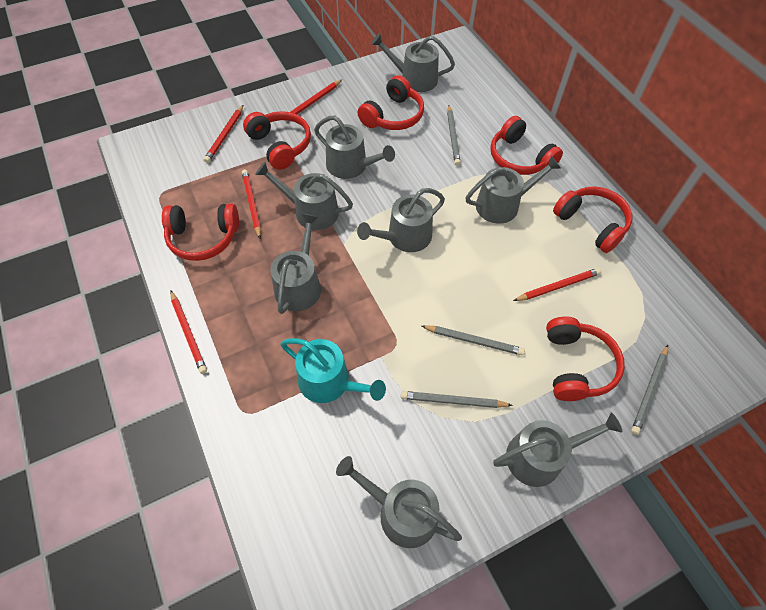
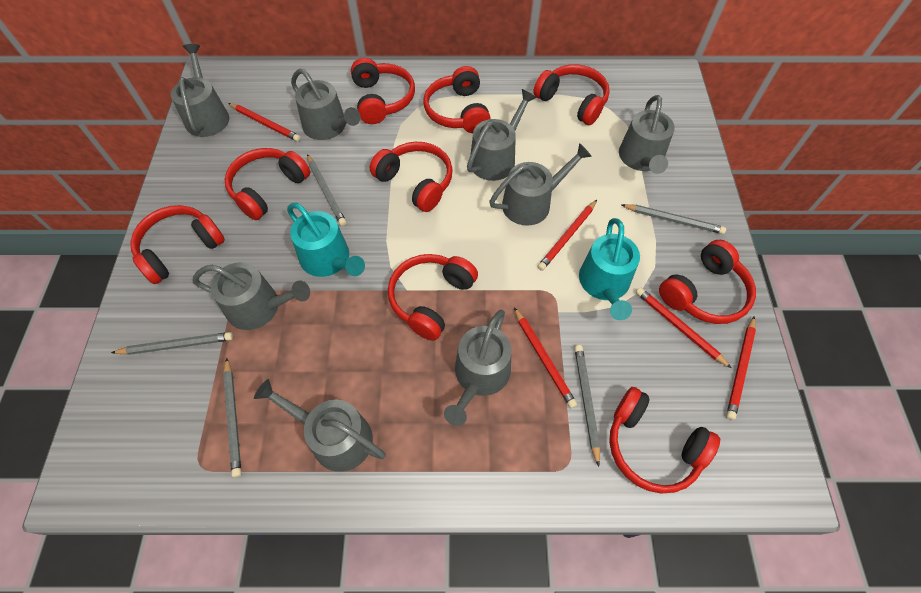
grey pencil: 4 -> 5
red headphones: 6 -> 9
turquoise watering can: 1 -> 2

